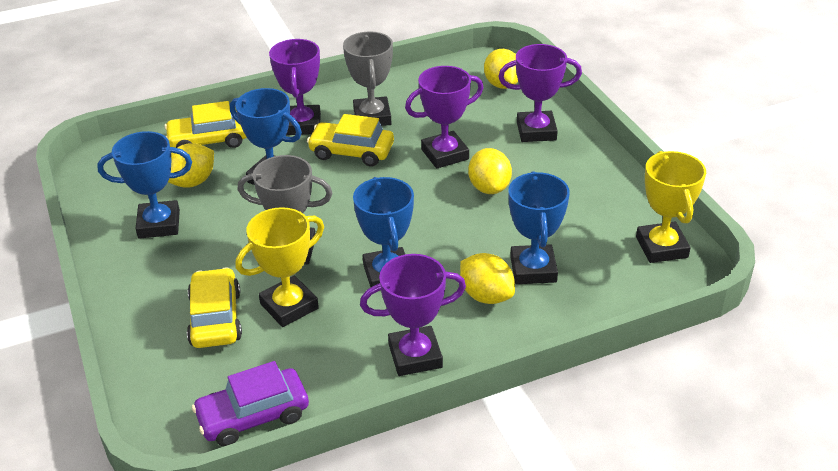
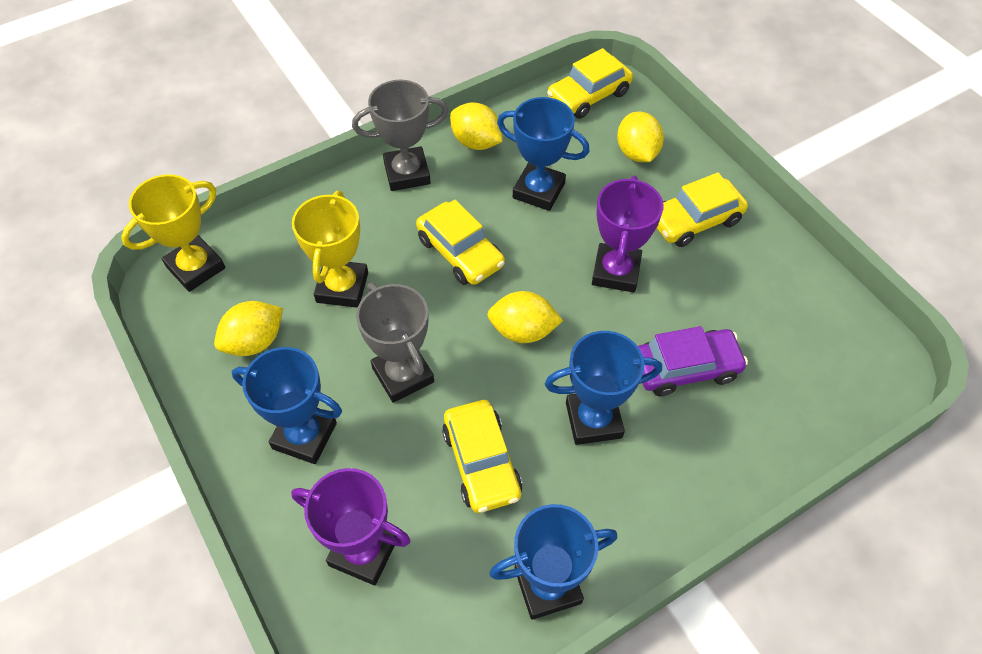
purple trophy: 4 -> 2
yellow car: 3 -> 4

